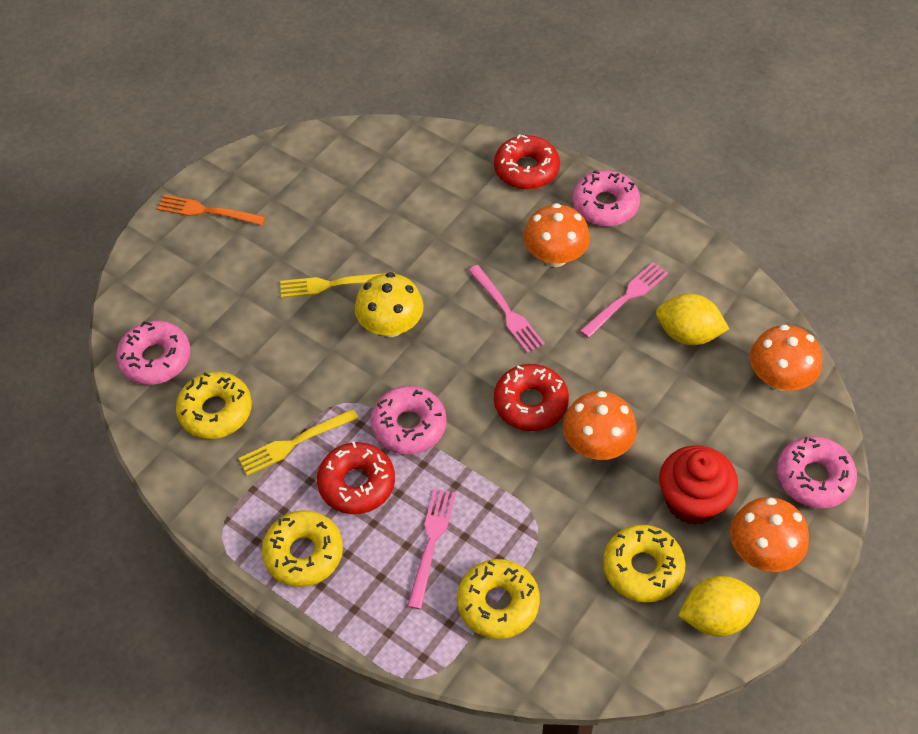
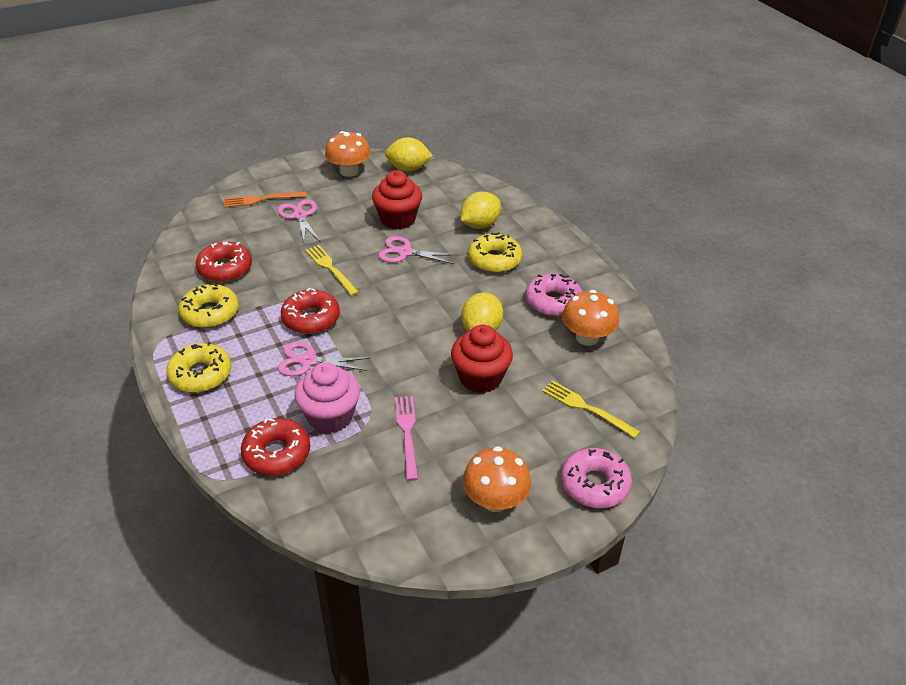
orange mushroom: 4 -> 3
pink cupcake: 0 -> 1
pink donut: 4 -> 2
pink fork: 3 -> 1
pink scissors: 0 -> 3
red cupcake: 1 -> 2
yellow donut: 4 -> 3
yellow lemon: 2 -> 3
yellow mushroom: 1 -> 0

